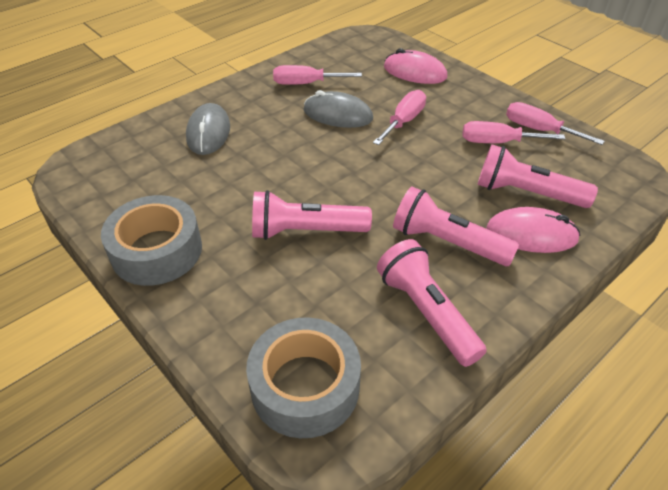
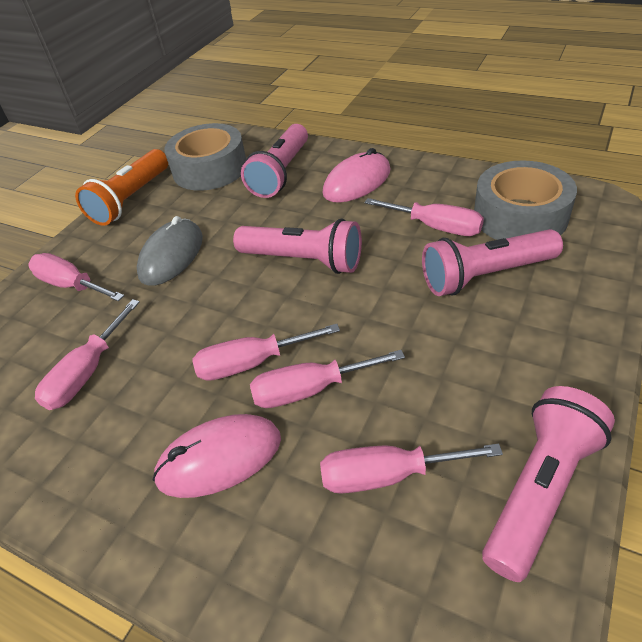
grey mouse: 2 -> 1
orange flashlight: 0 -> 1
pink screwdriver: 4 -> 6

